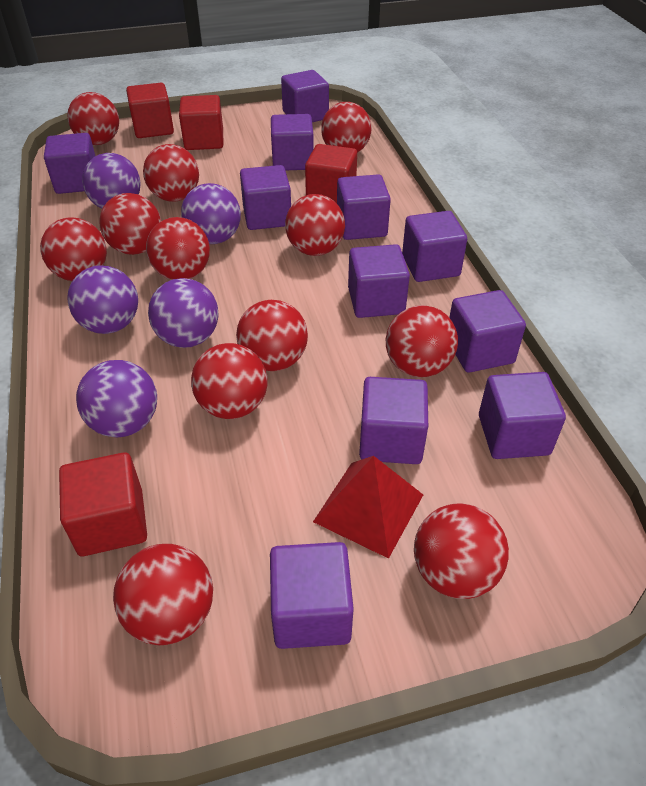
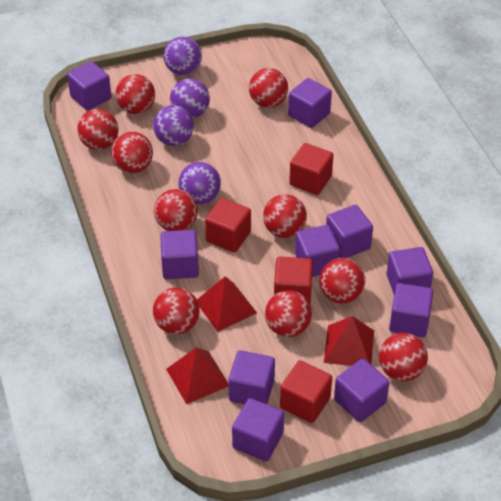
purple ball: 5 -> 4
purple cube: 11 -> 10
red ball: 12 -> 10
red pyramid: 1 -> 3

